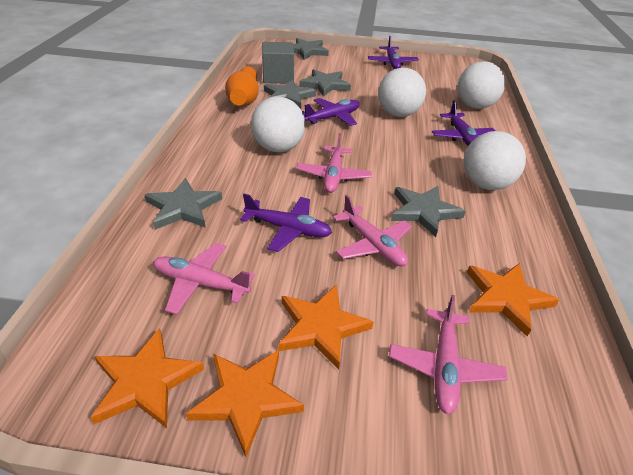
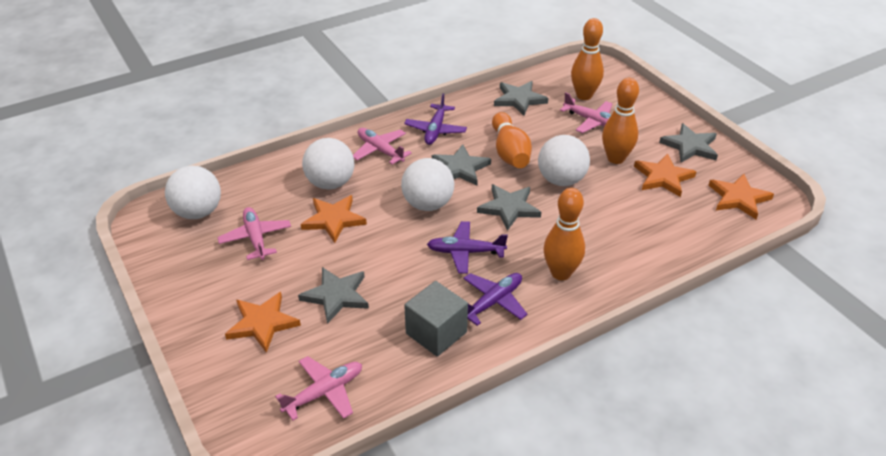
orange bowling pin: 1 -> 4
purple plane: 4 -> 3

